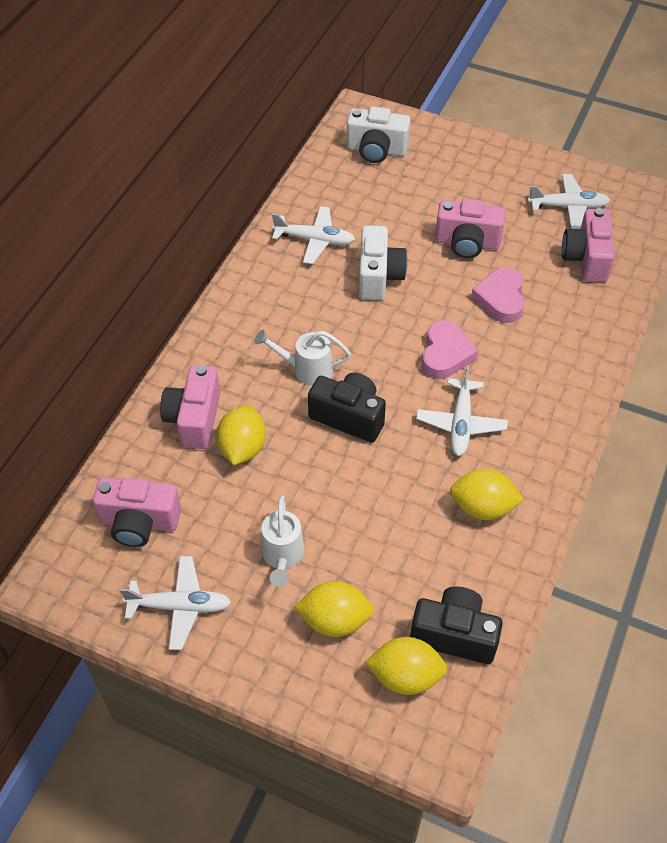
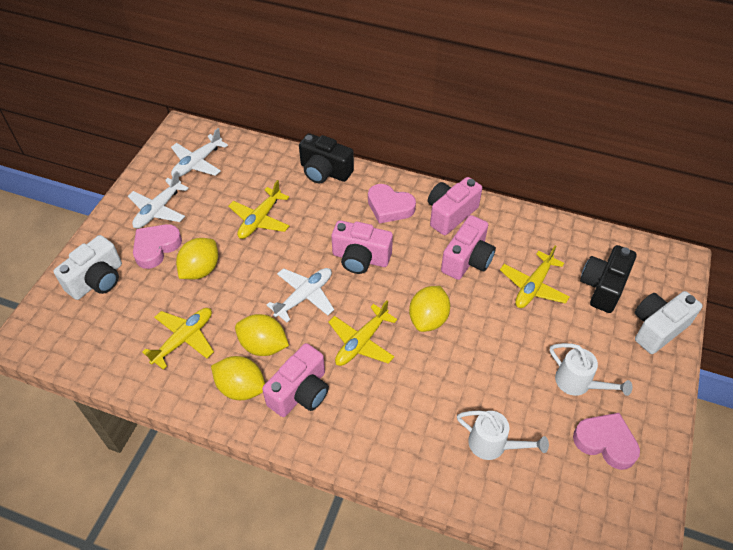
pink heart: 2 -> 3
white plane: 4 -> 3
yellow plane: 0 -> 4

